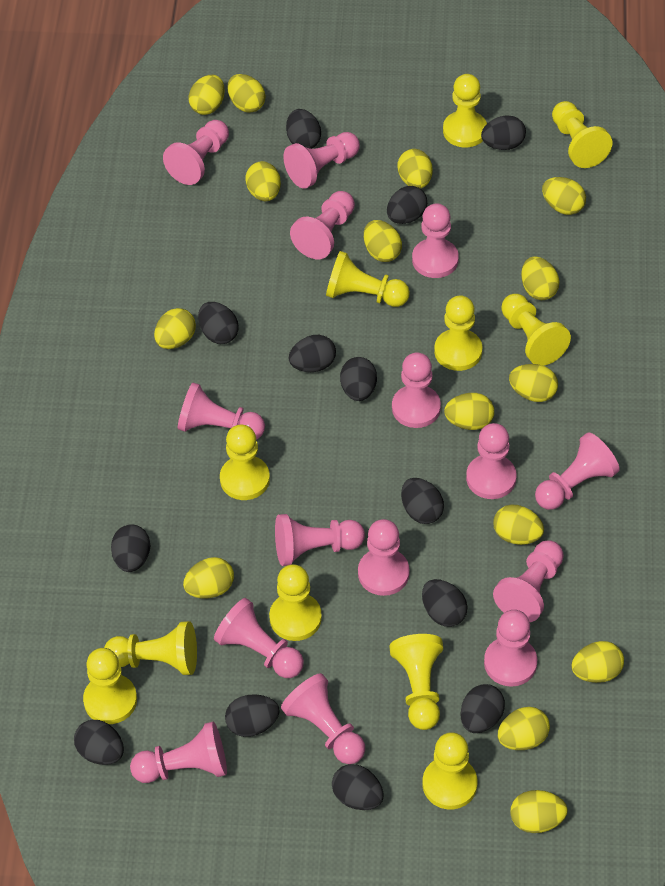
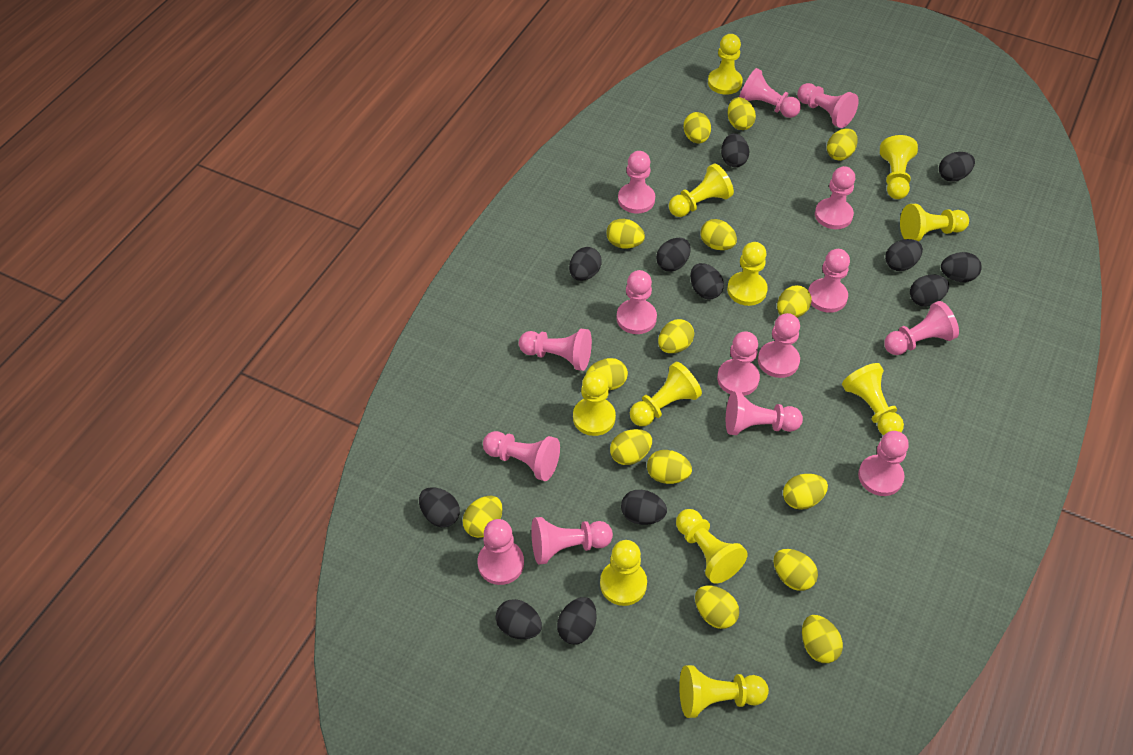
black egg: 13 -> 12

